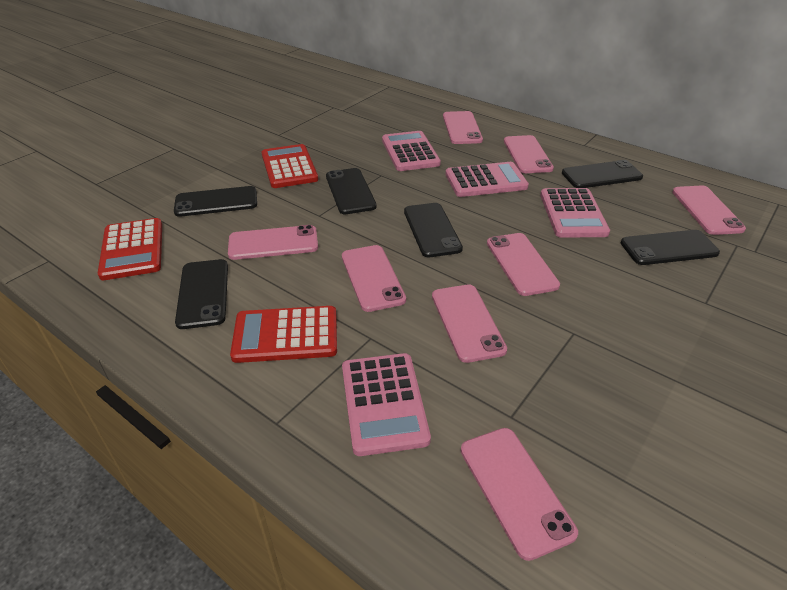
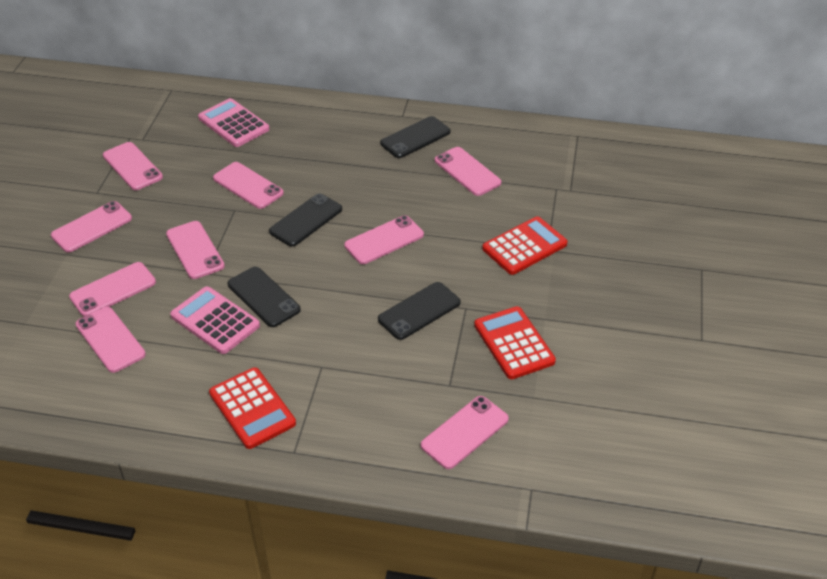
black phone: 6 -> 4
pink calculator: 4 -> 2
pink phone: 8 -> 9

